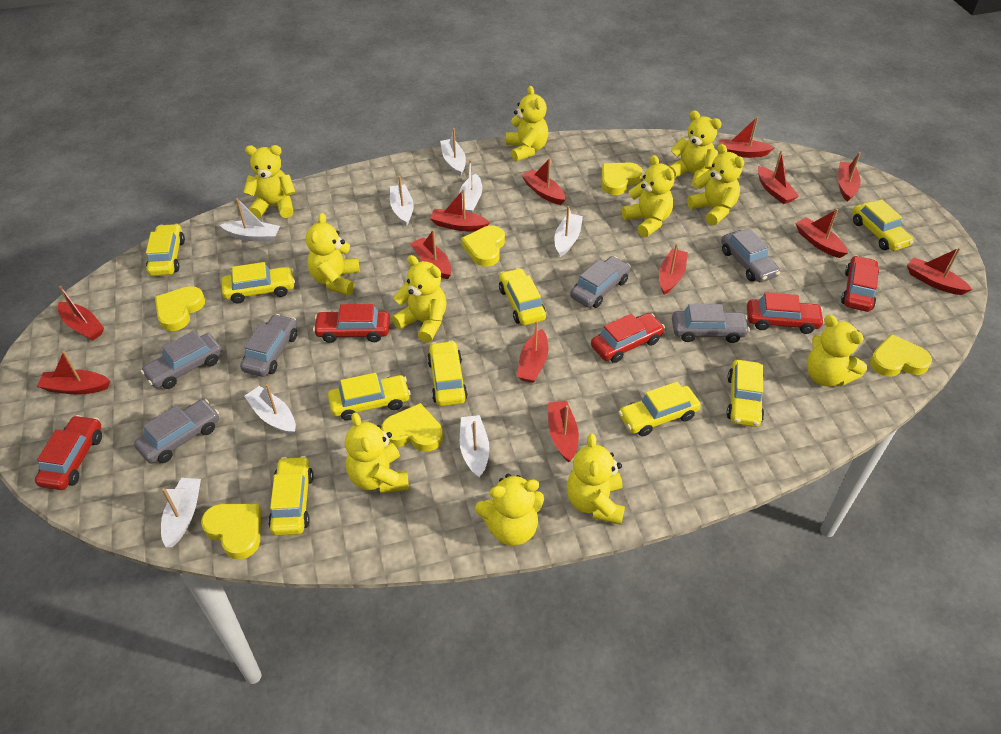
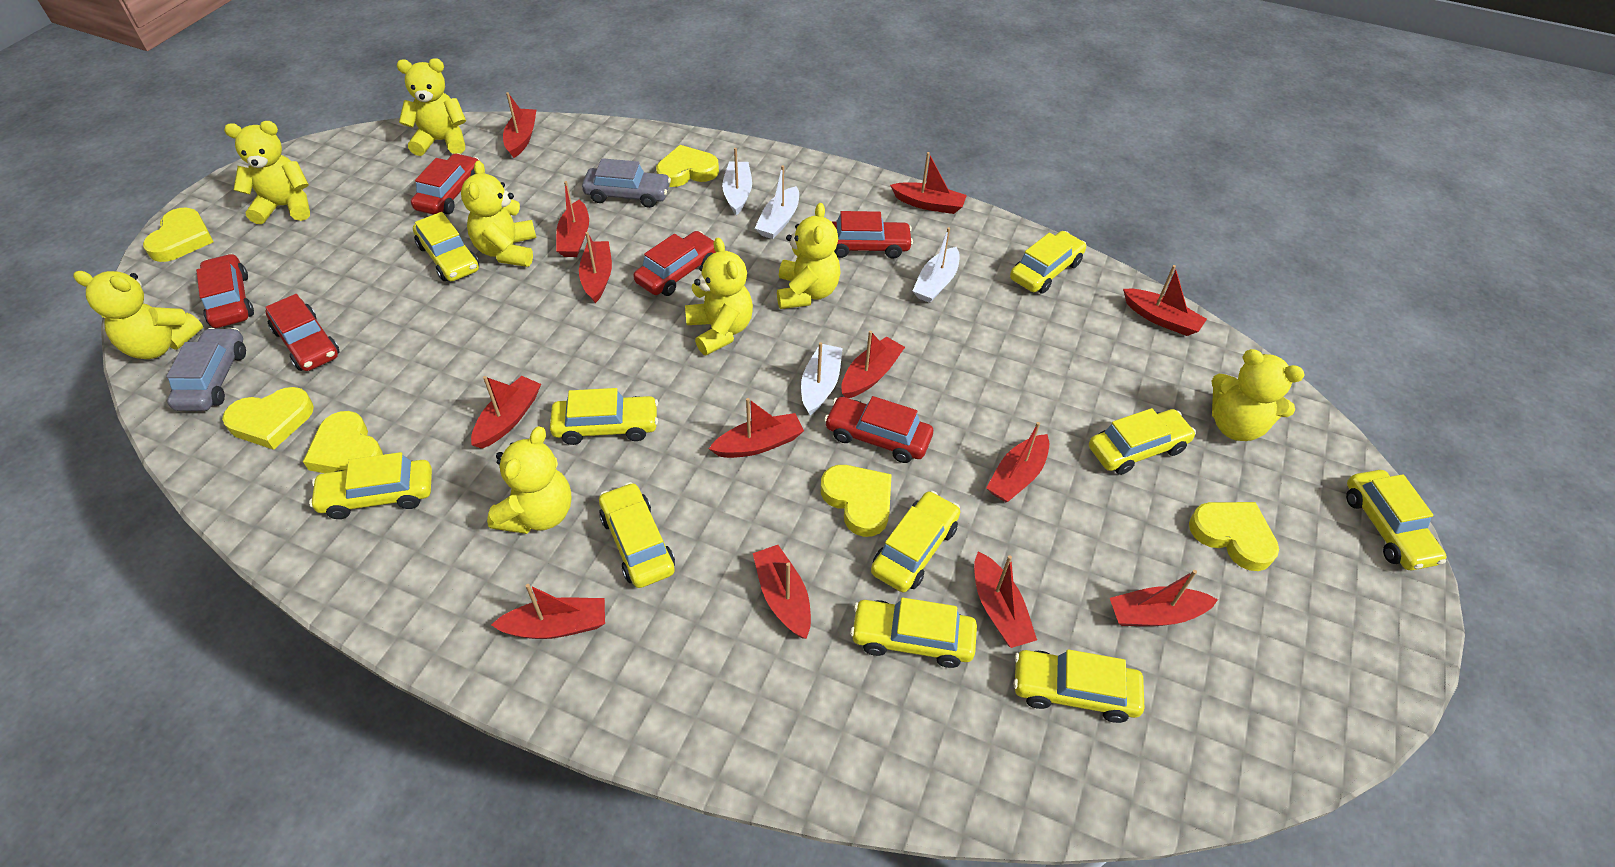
grey car: 6 -> 2
red car: 5 -> 6
white boat: 8 -> 4
yellow car: 9 -> 10
yellow teddy bear: 11 -> 8

